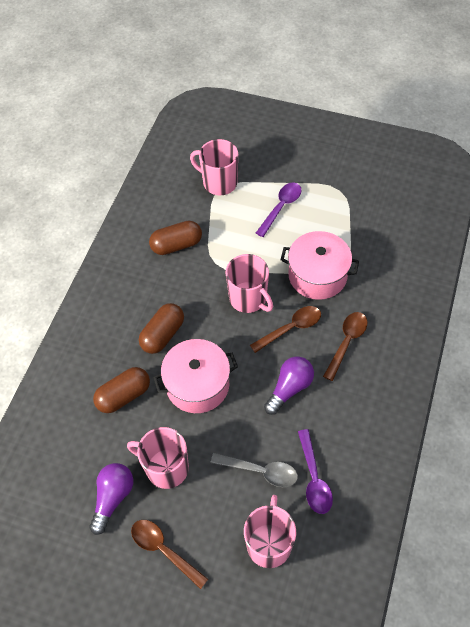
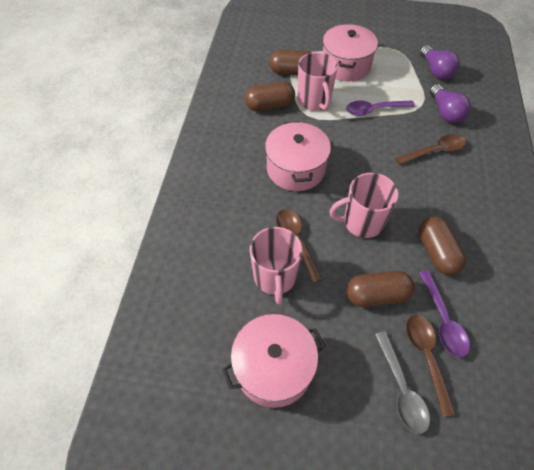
brown capsule: 3 -> 4
pink mug: 4 -> 3
pink pot: 2 -> 3

